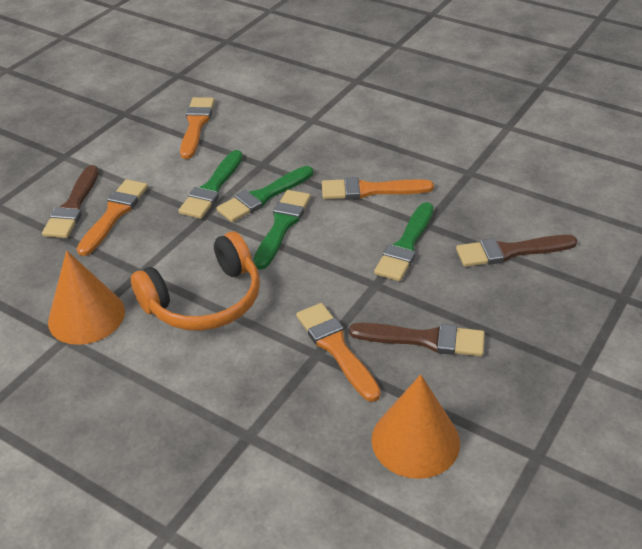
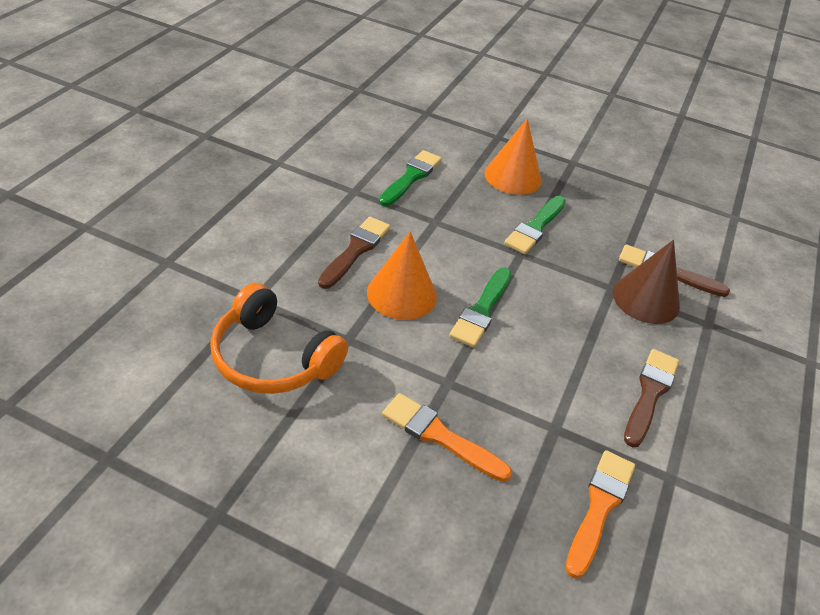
brown cone: 0 -> 1
green brush: 4 -> 3
orange brush: 4 -> 2

